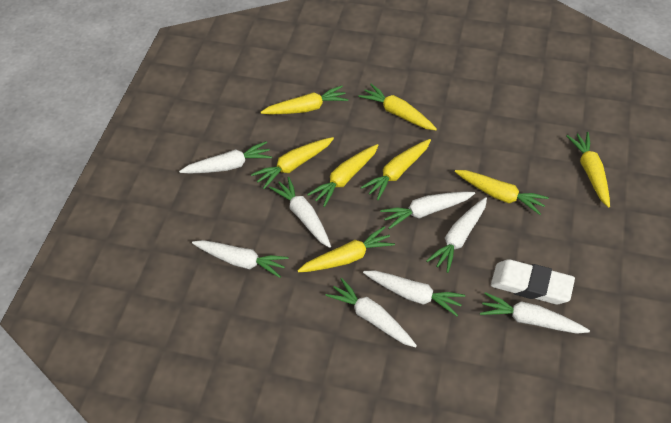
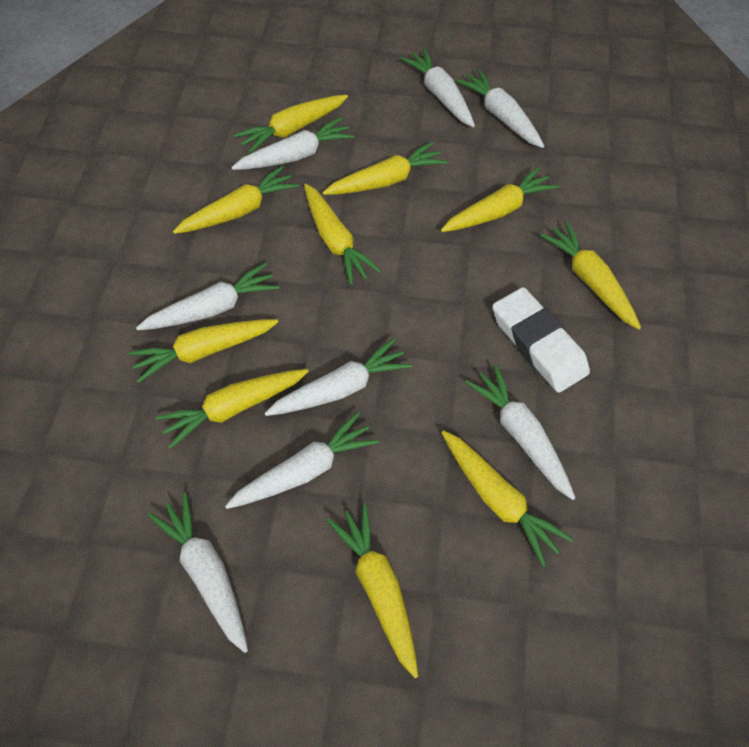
yellow carrot: 8 -> 10

